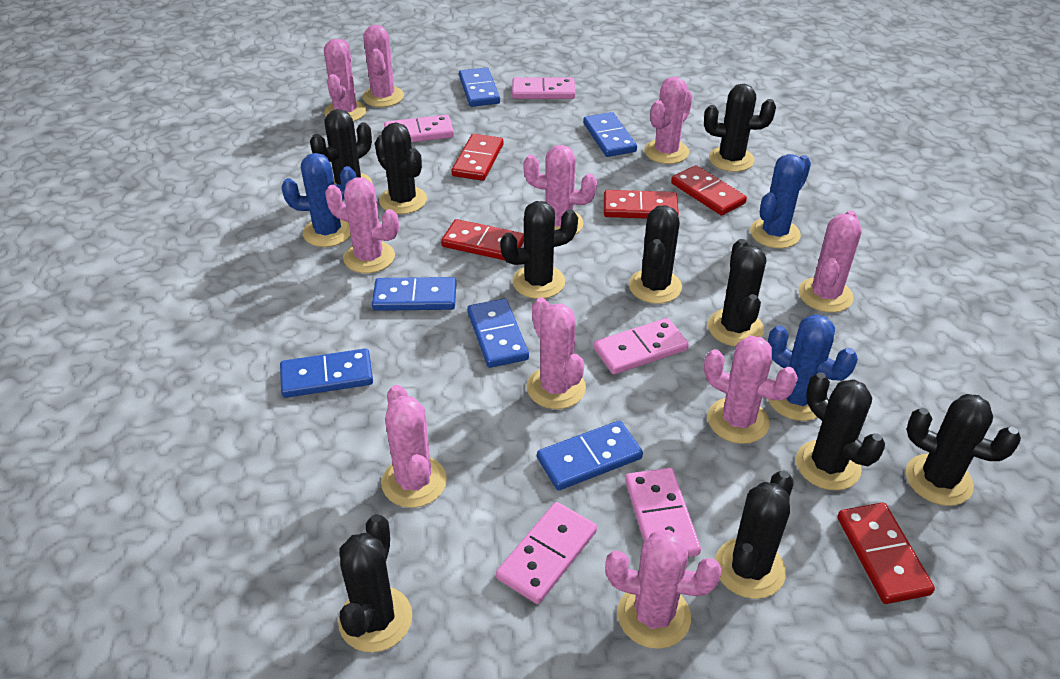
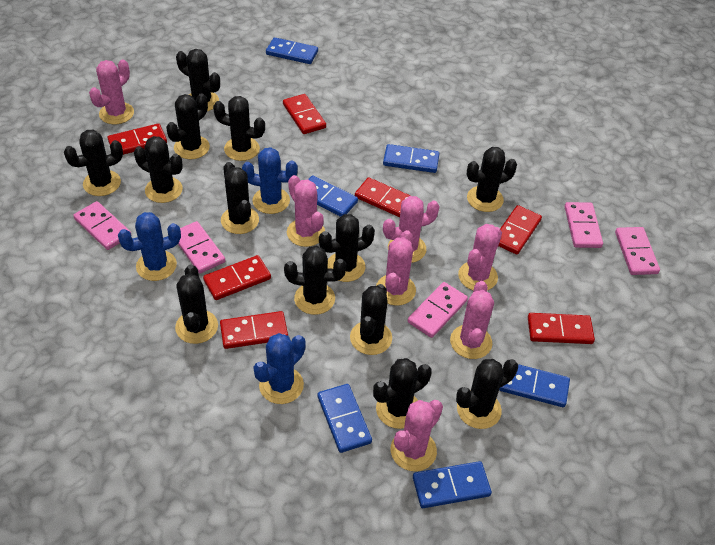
black cactus: 10 -> 13
pink cactus: 10 -> 7
red domino: 5 -> 7

